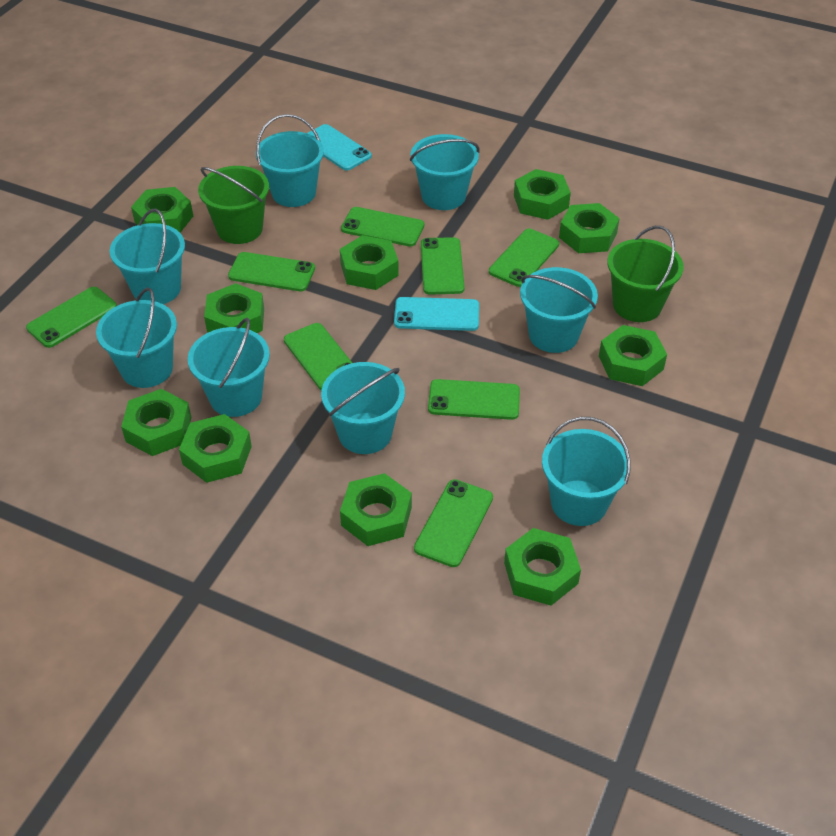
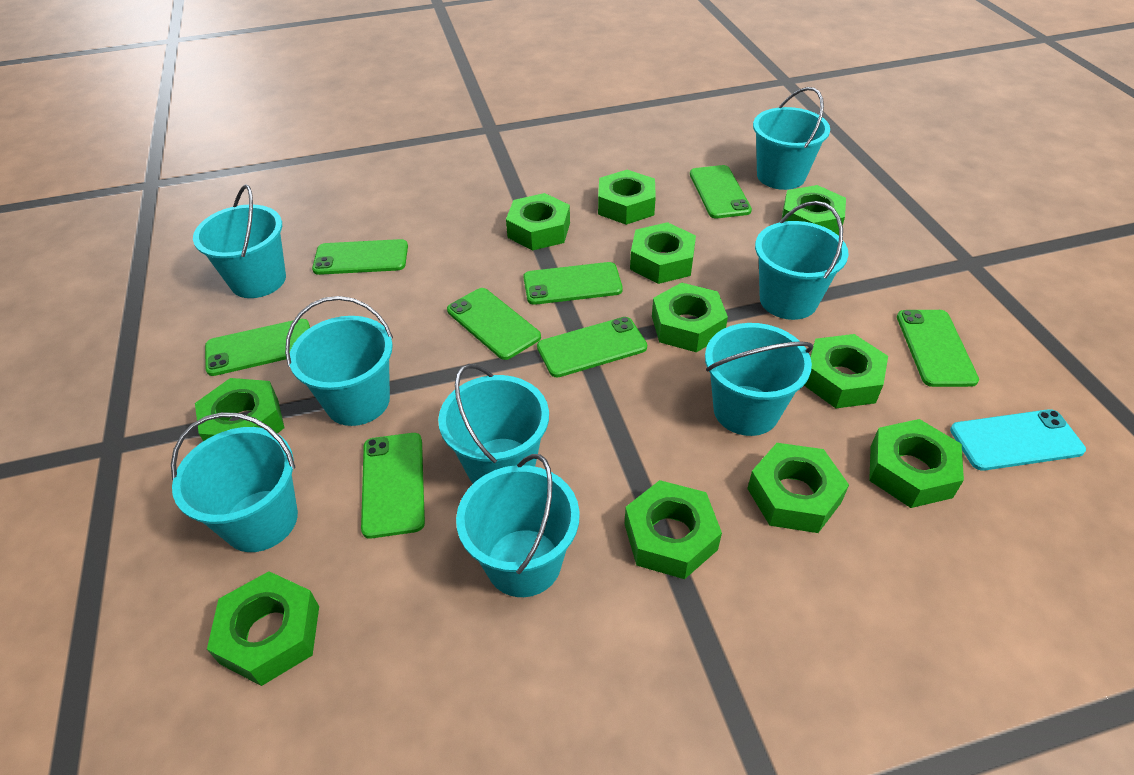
green bucket: 2 -> 0
green nut: 10 -> 11
turquoise phone: 2 -> 1

